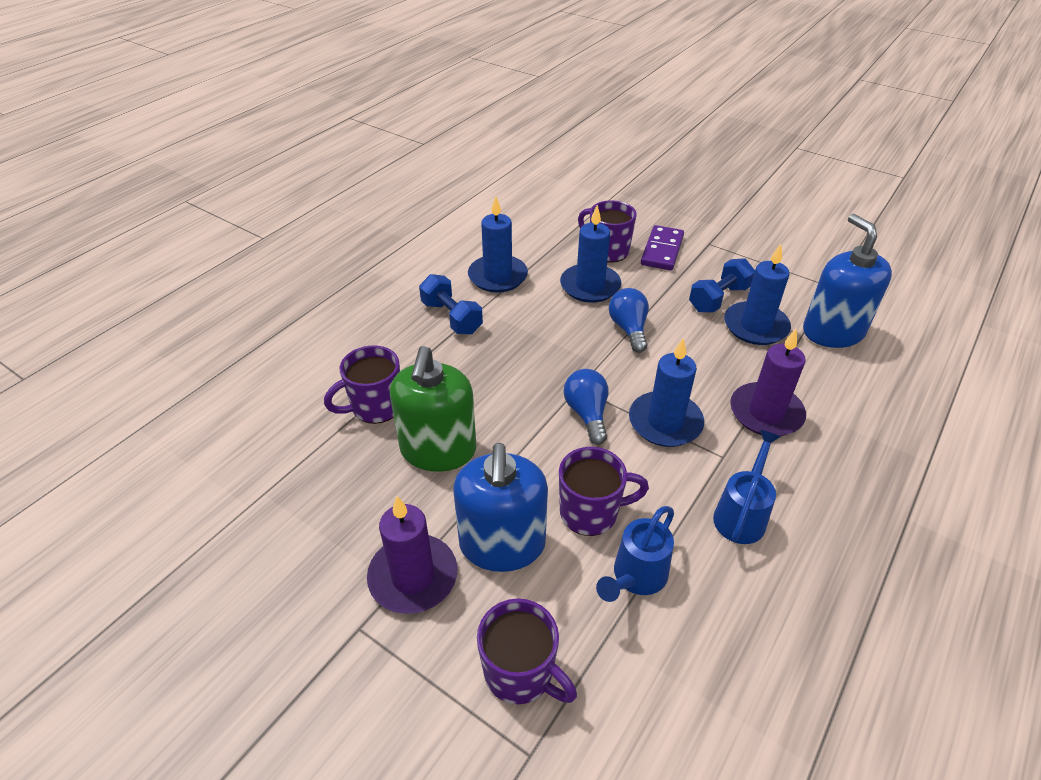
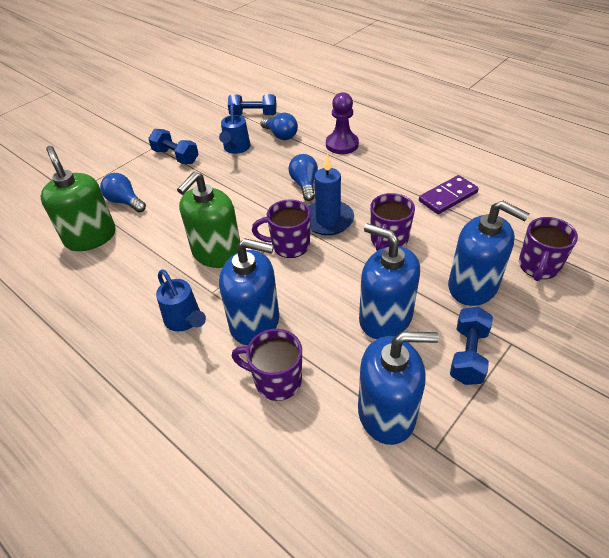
blue candle: 4 -> 1
blue dumbbell: 2 -> 3
blue light bulb: 2 -> 3
blue soap dispenser: 2 -> 4
green soap dispenser: 1 -> 2
purple candle: 2 -> 0
purple pawn: 0 -> 1

